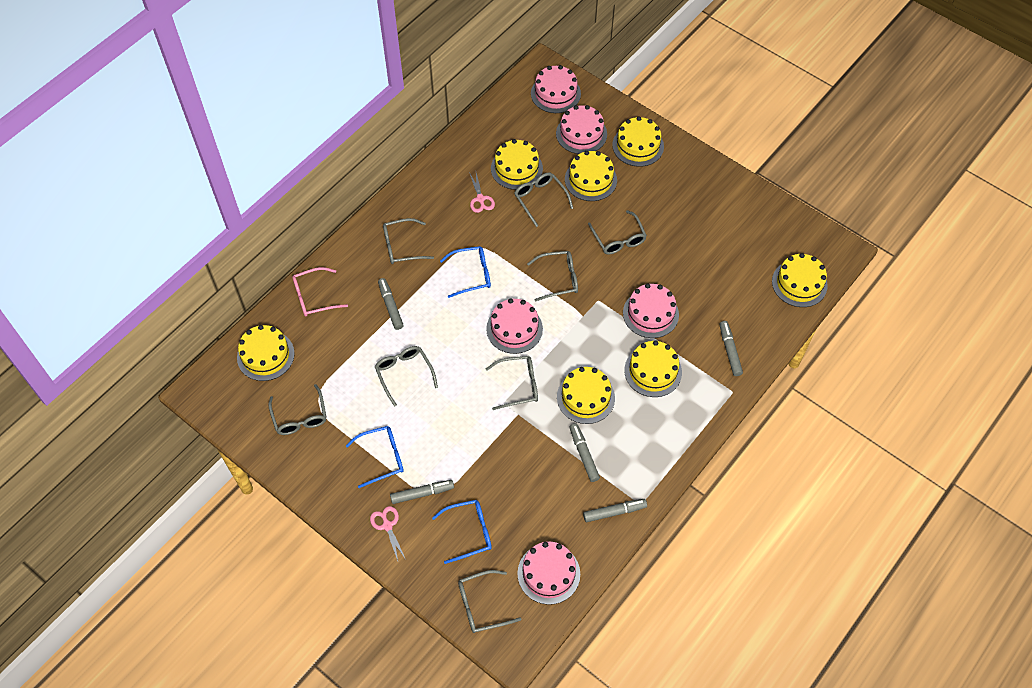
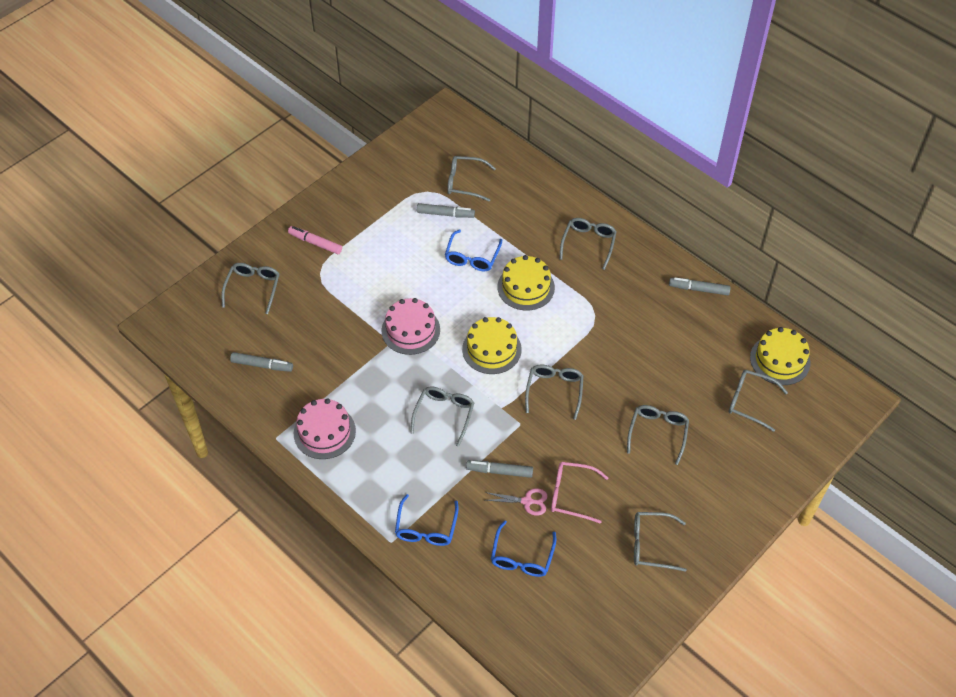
grey marker: 5 -> 4
pink cake: 5 -> 2
pink marker: 0 -> 1
pink scissors: 2 -> 1
yellow cake: 7 -> 3

